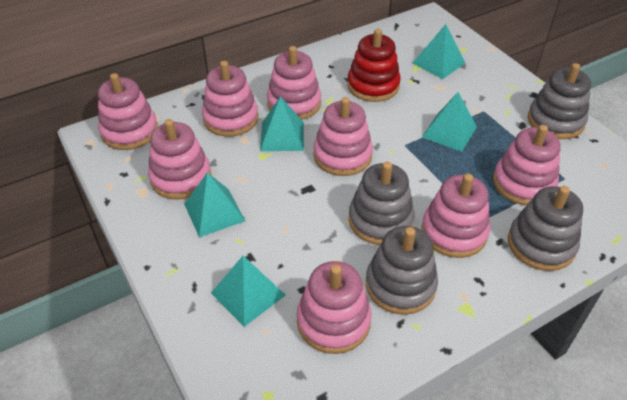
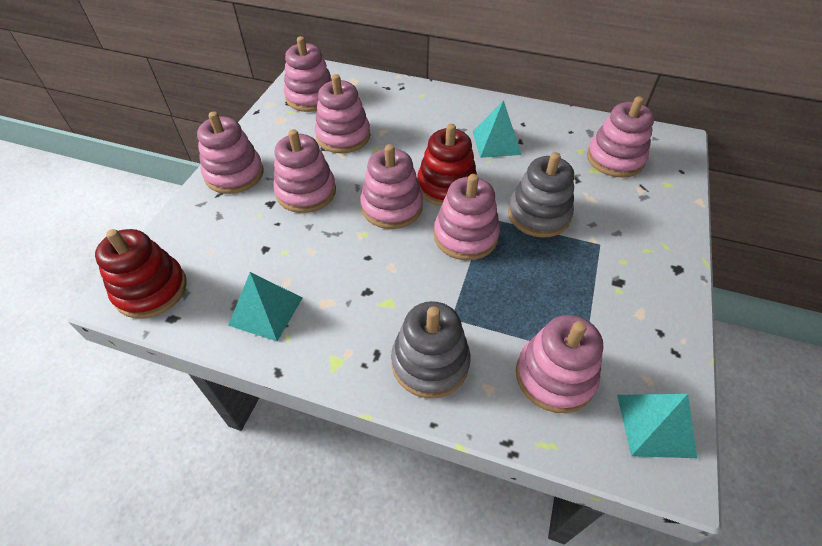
grey stacking toy: 4 -> 2
red stacking toy: 1 -> 2
turquoise pyramid: 5 -> 3

